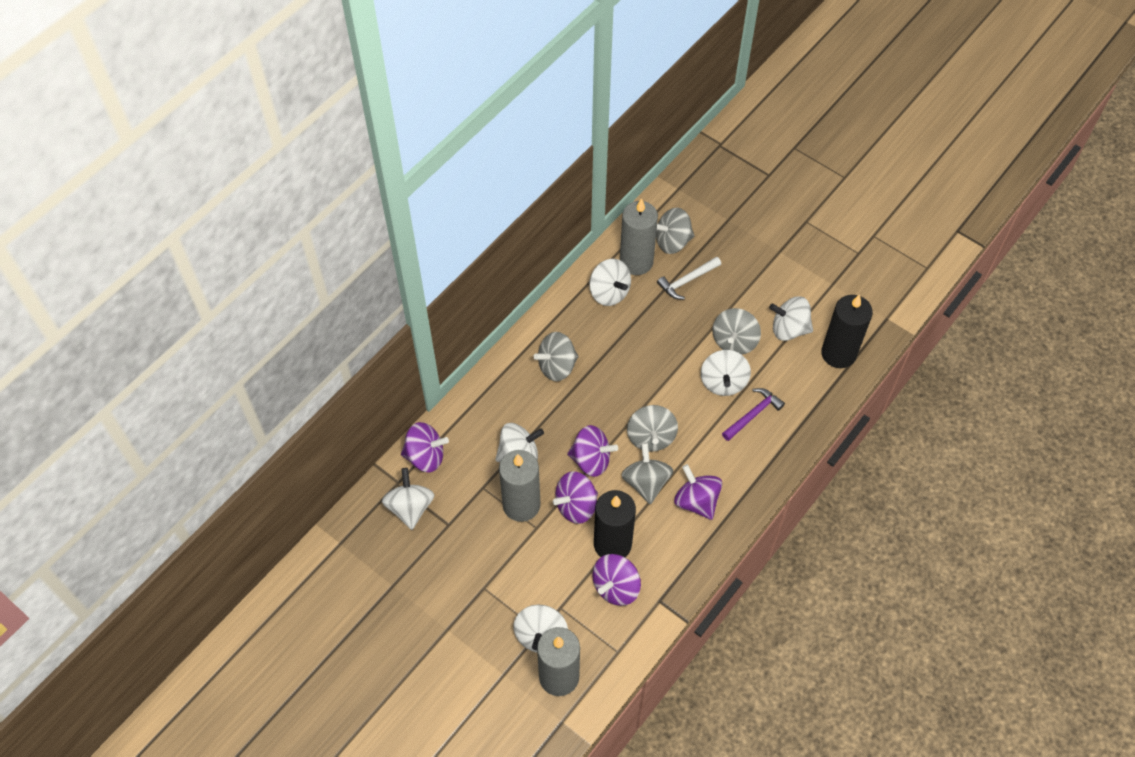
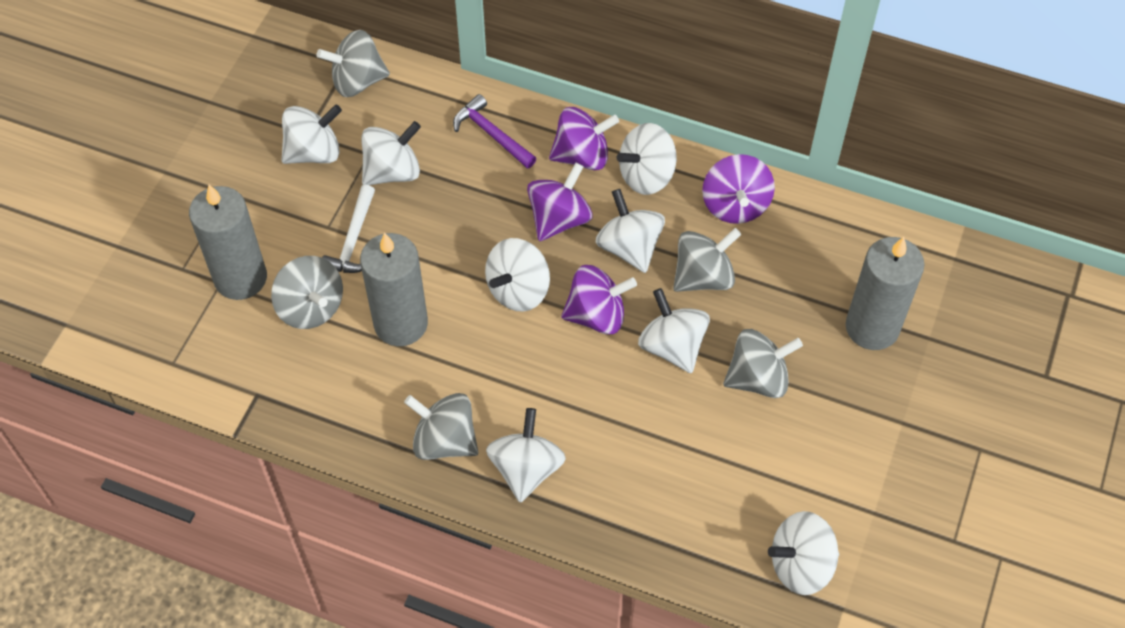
black candle: 2 -> 0
purple spinning top: 5 -> 4
white spinning top: 6 -> 8

